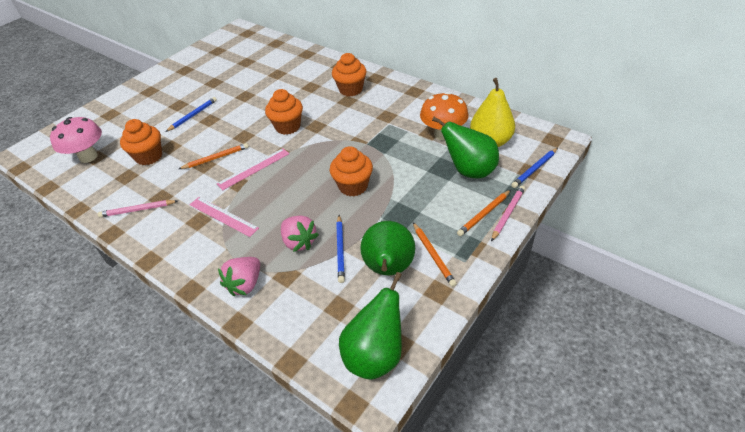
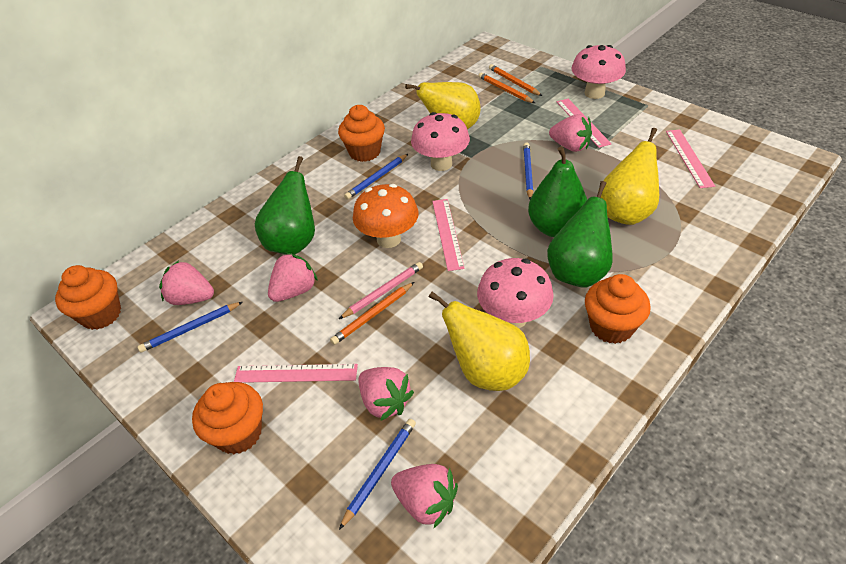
blue pencil: 3 -> 4
pink mushroom: 1 -> 3
pink pencil: 2 -> 1
pink ruler: 2 -> 4
pink strawberry: 2 -> 5
yellow pear: 1 -> 3

